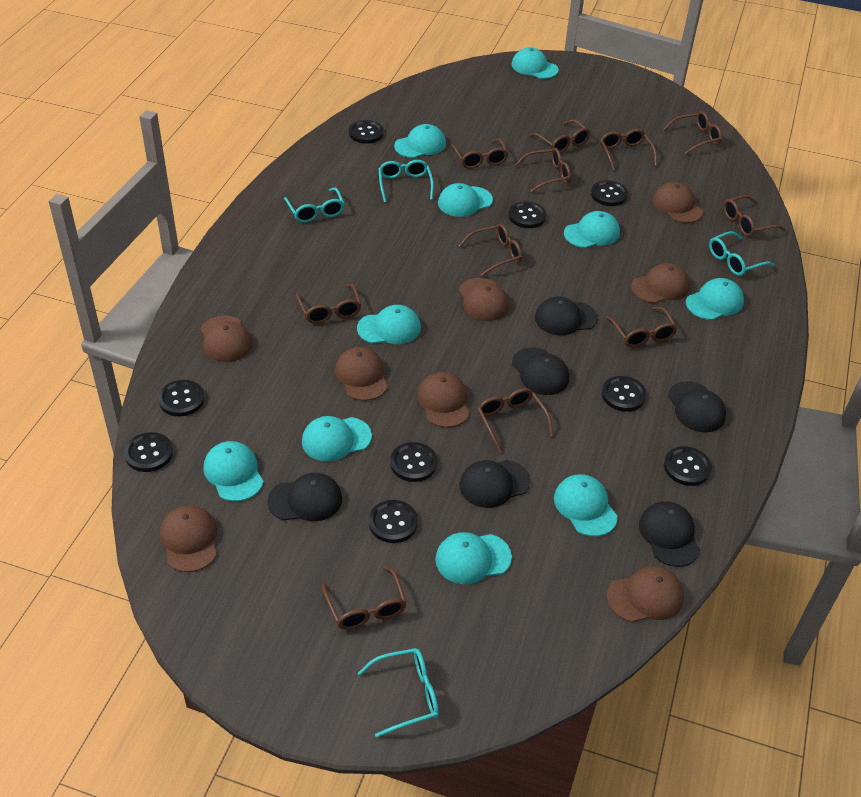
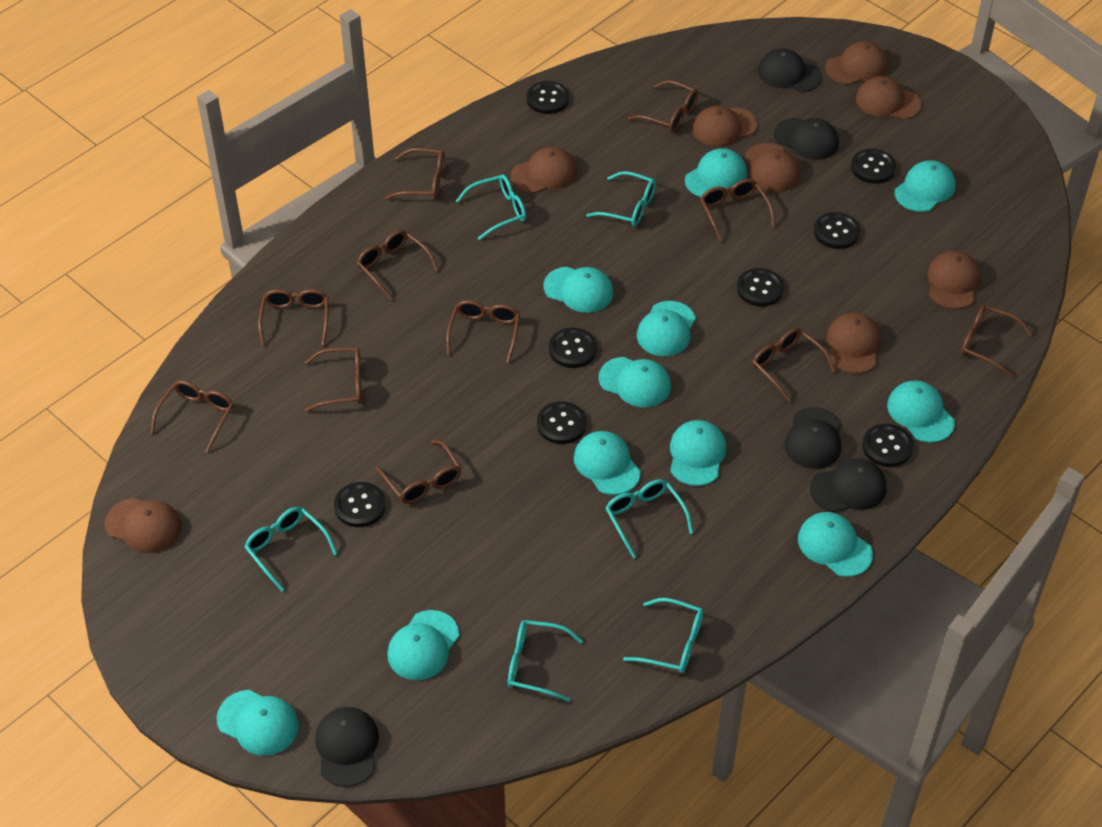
black button: 9 -> 8
black cap: 6 -> 5
turquoise cap: 10 -> 11
turquoise glasses: 4 -> 6

